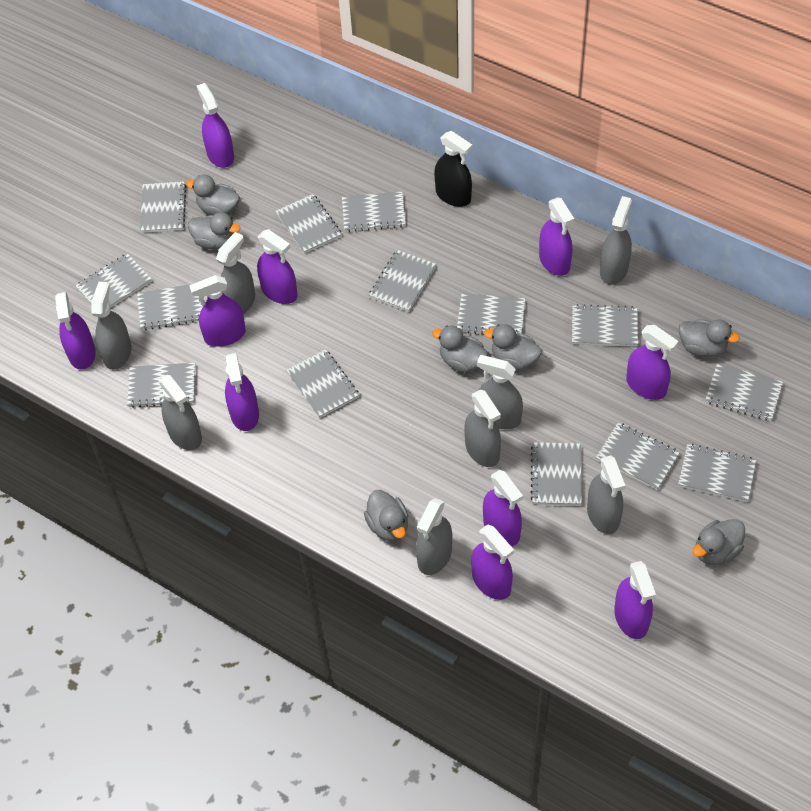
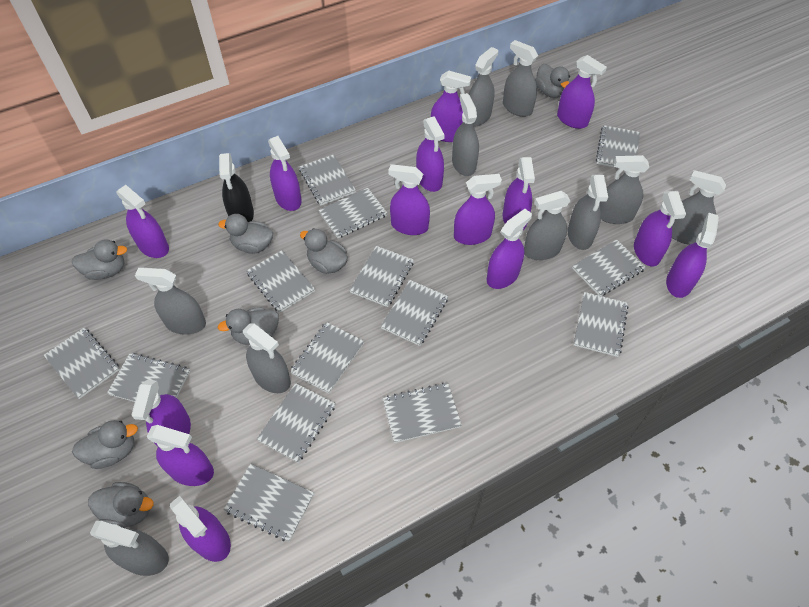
grey spray bottle: 8 -> 10
purple spray bottle: 10 -> 14

